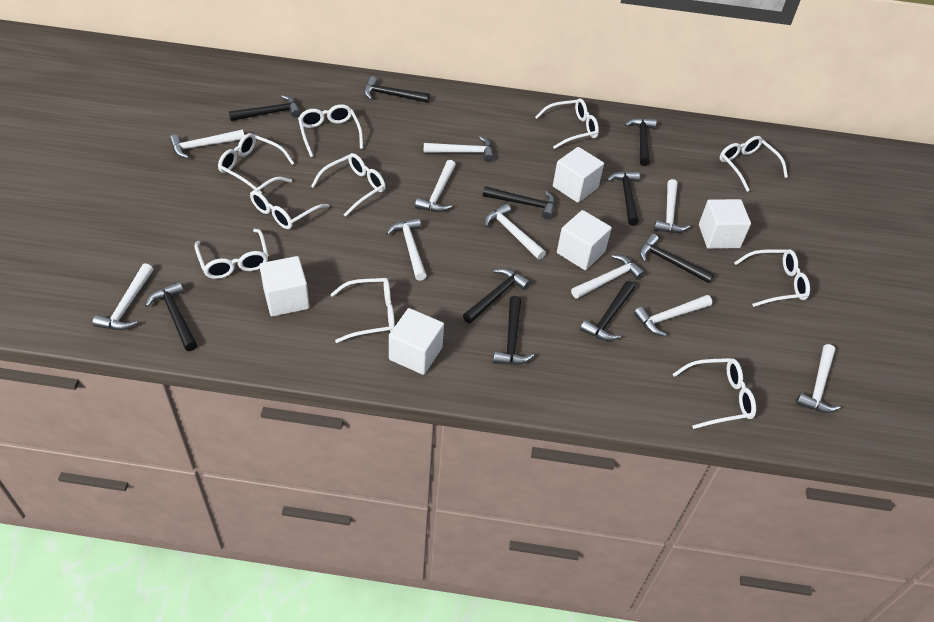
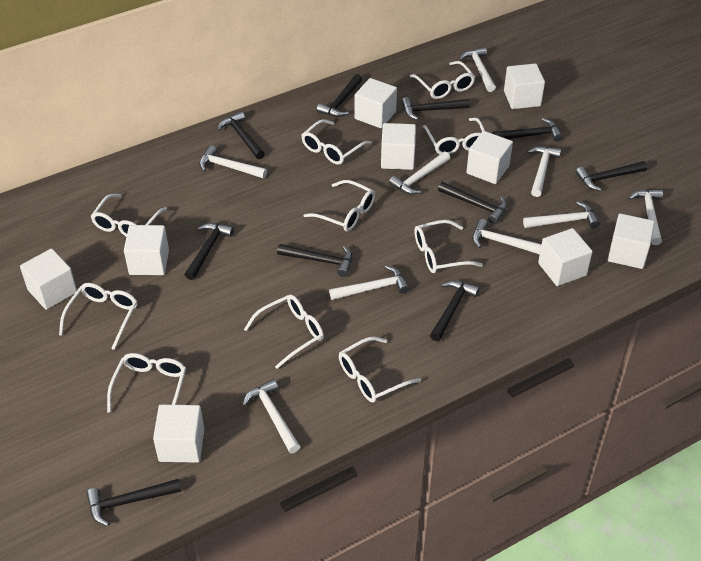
white cube: 5 -> 9
white hammer: 10 -> 9

